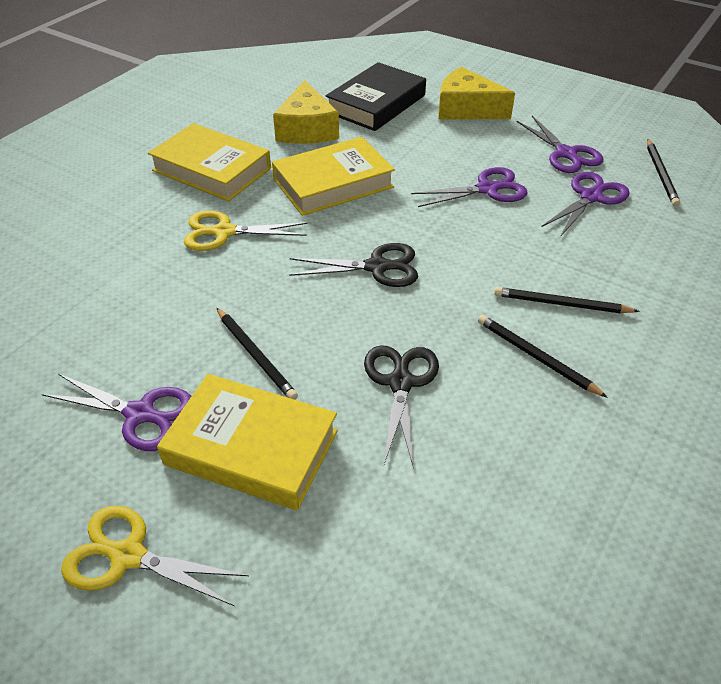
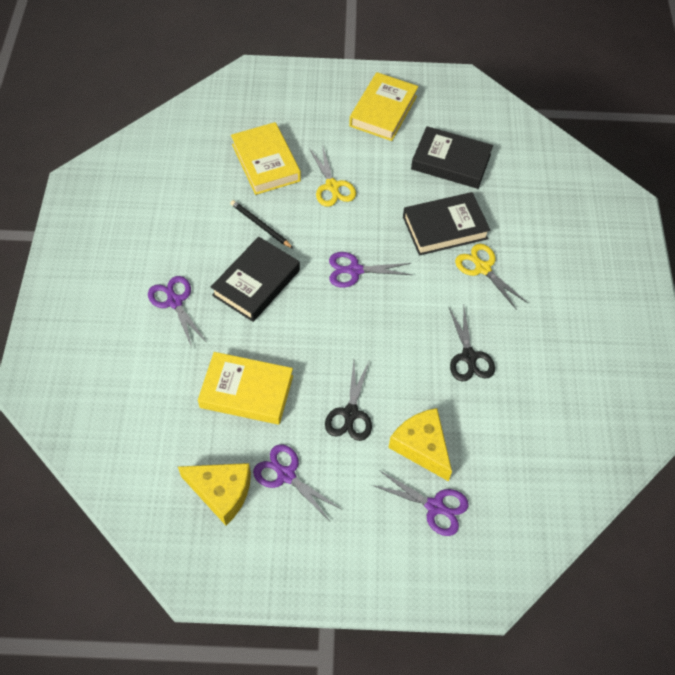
black book: 1 -> 3
black pencil: 4 -> 1

